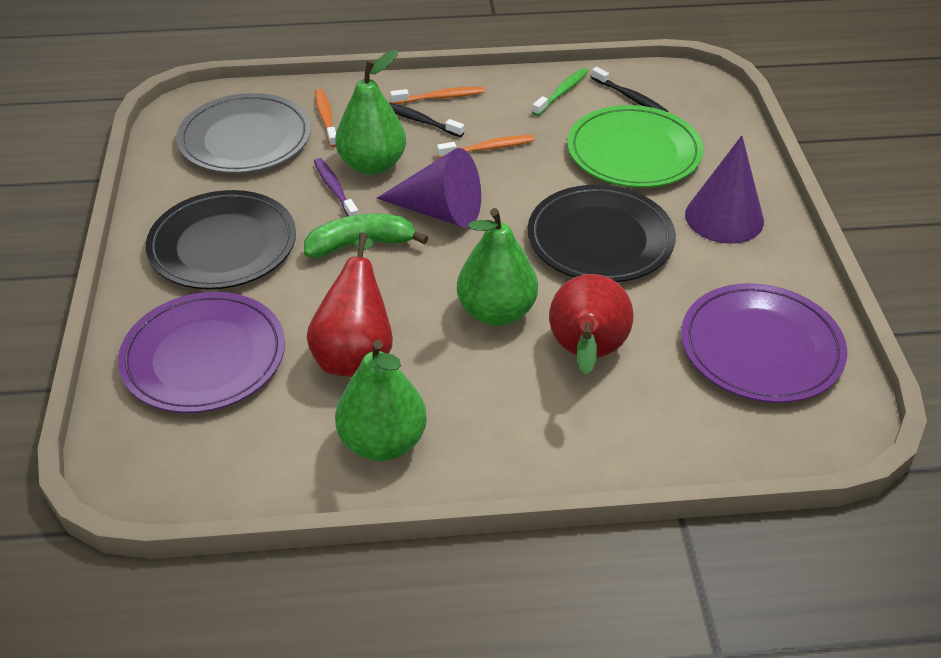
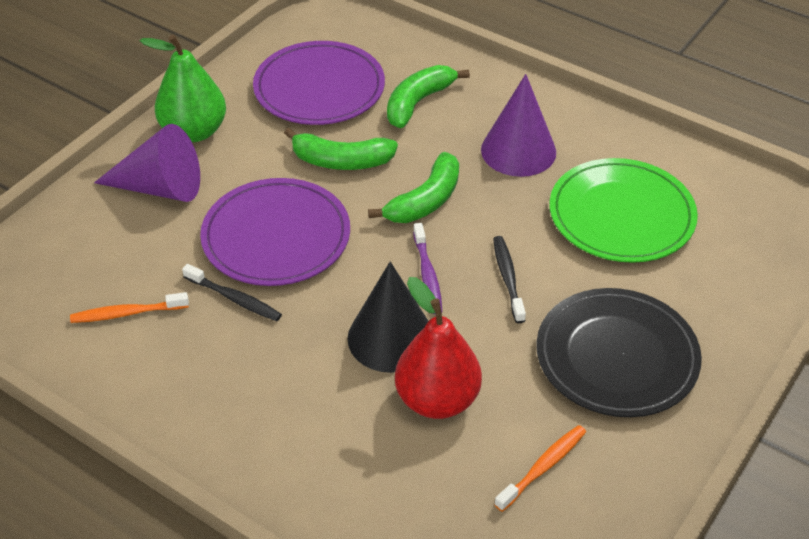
black cone: 0 -> 1
black plate: 2 -> 1
green banana: 1 -> 3
green pear: 3 -> 1
green toothbrush: 1 -> 0
grey plate: 1 -> 0
orange toothbrush: 3 -> 2
red pear: 2 -> 1

